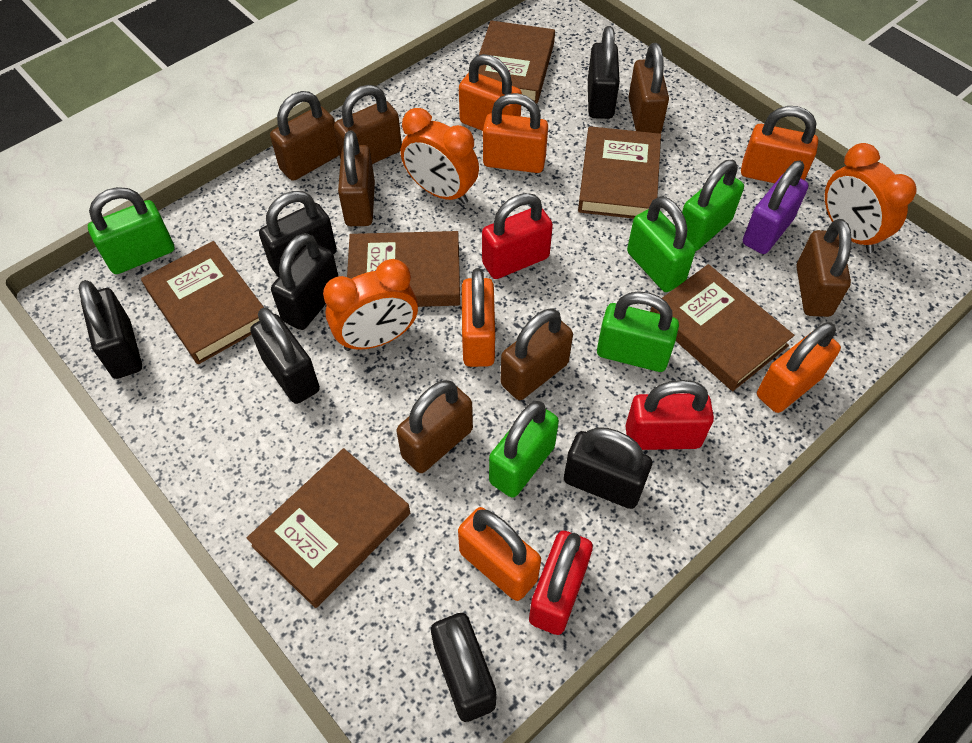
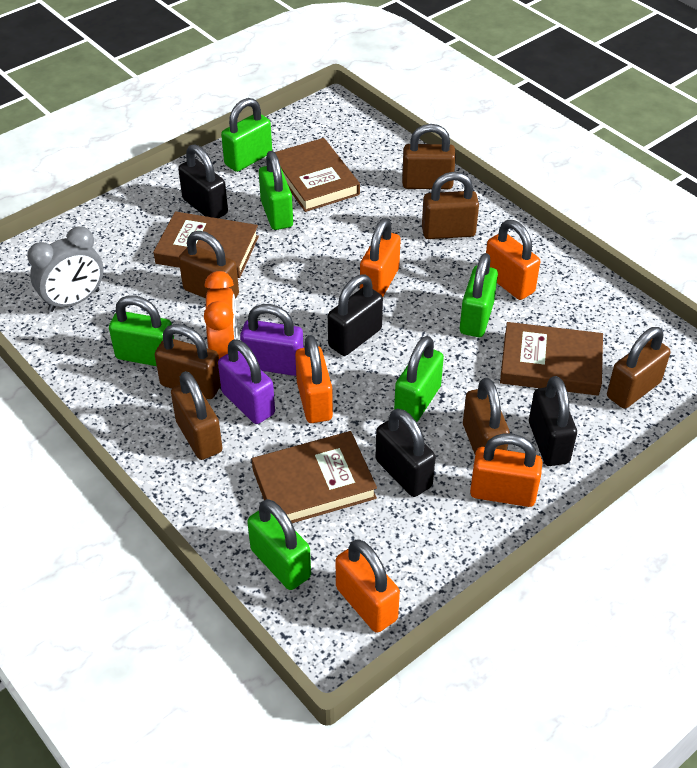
black padlock: 7 -> 4
brown book: 6 -> 4
green padlock: 5 -> 6
grey clock: 0 -> 1
orange clock: 3 -> 1
orange padlock: 6 -> 5
purple padlock: 1 -> 2
red padlock: 3 -> 0

